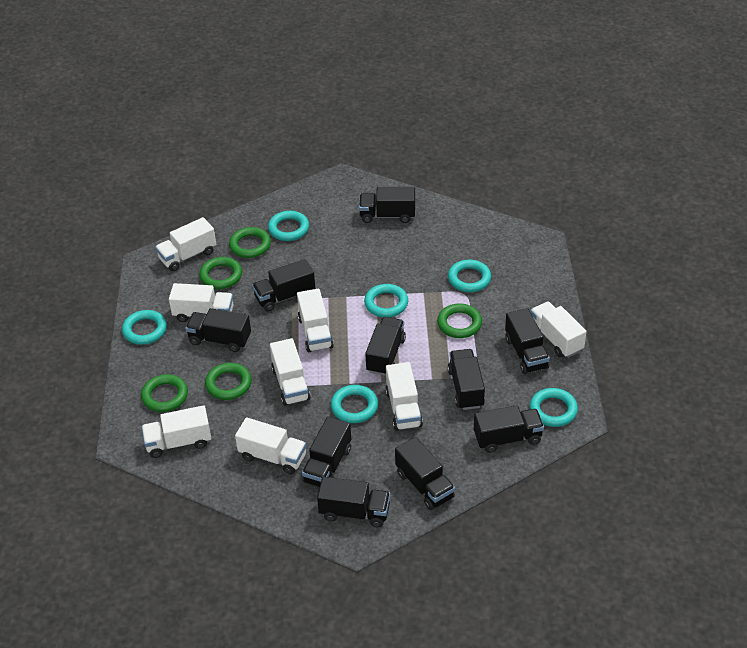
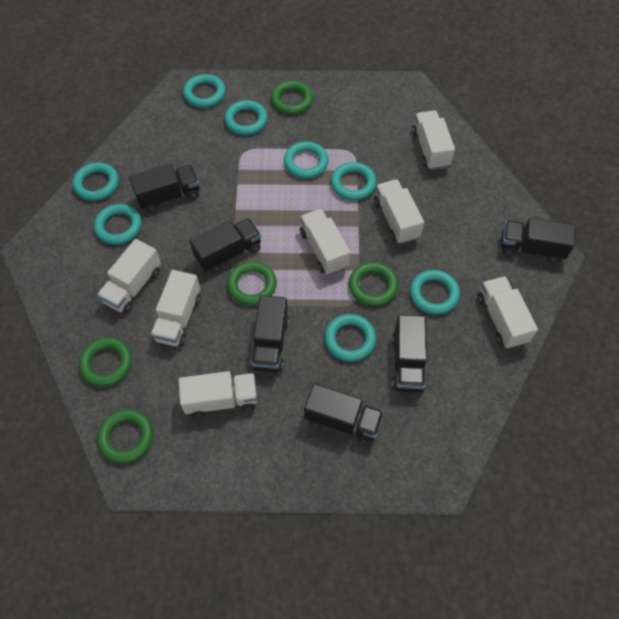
black truck: 10 -> 6
turquoise ring: 6 -> 8
white truck: 8 -> 7

